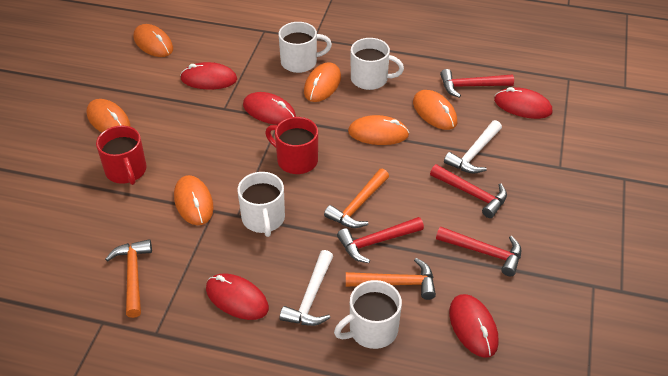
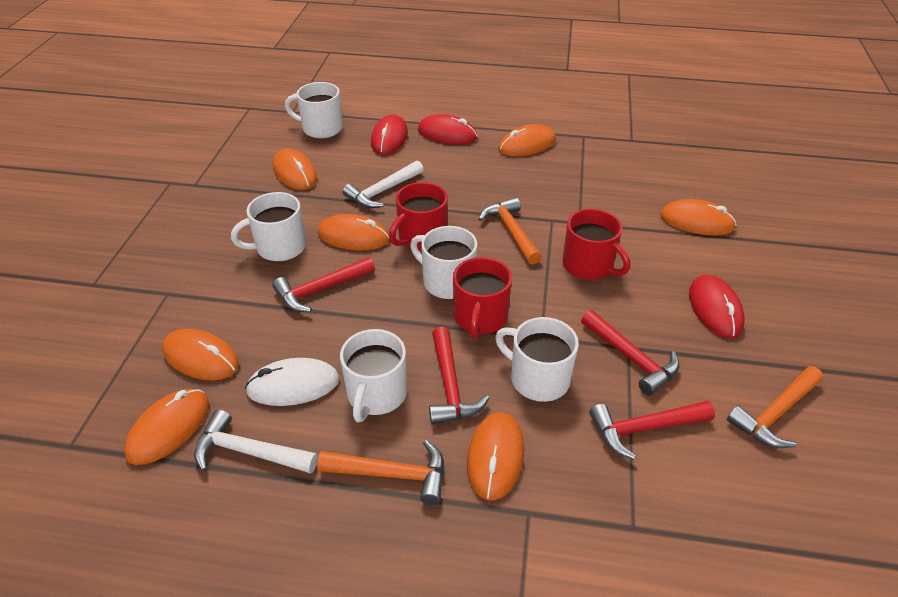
orange mouse: 6 -> 7
red mouse: 5 -> 3
red mug: 2 -> 3
white mouse: 0 -> 1
white mug: 4 -> 5

